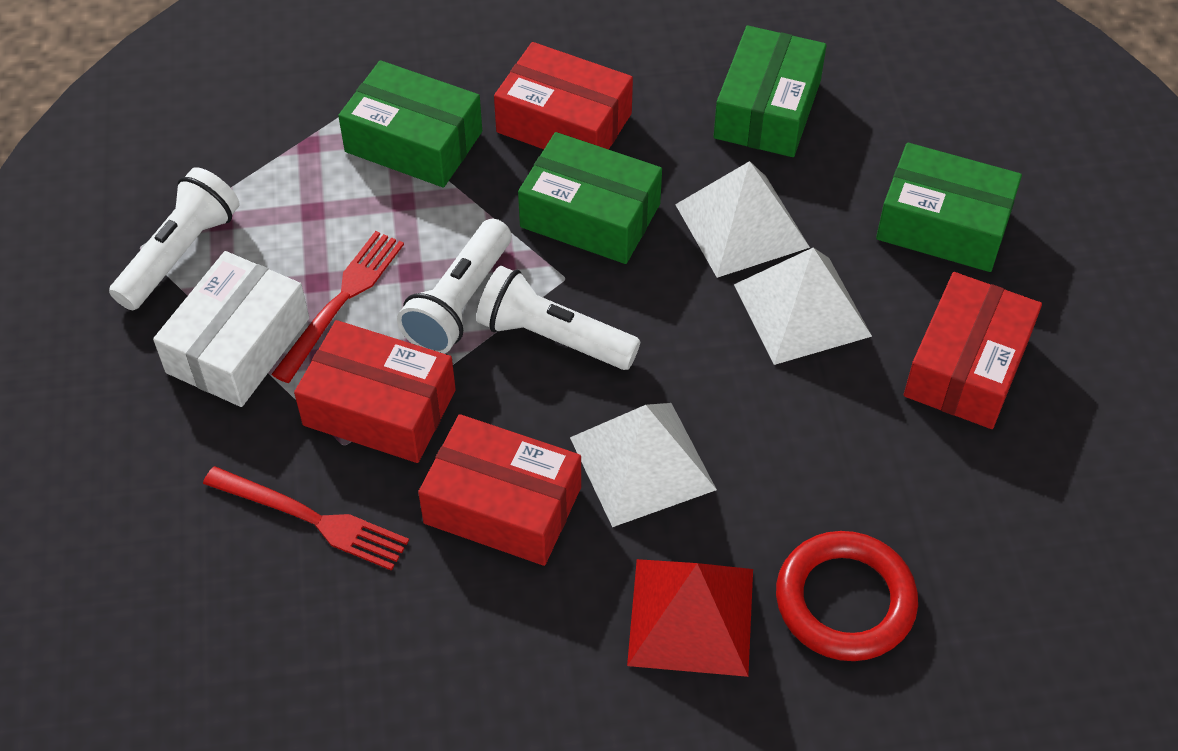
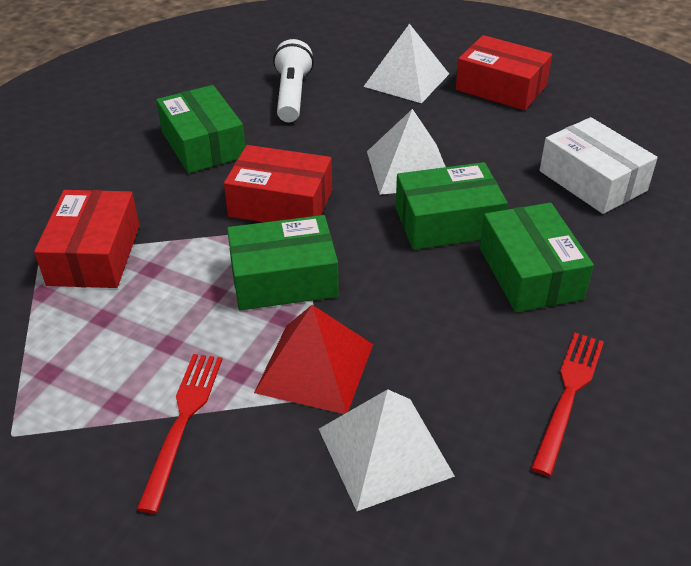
red box: 4 -> 3
red ring: 1 -> 0
white flashlight: 3 -> 1

